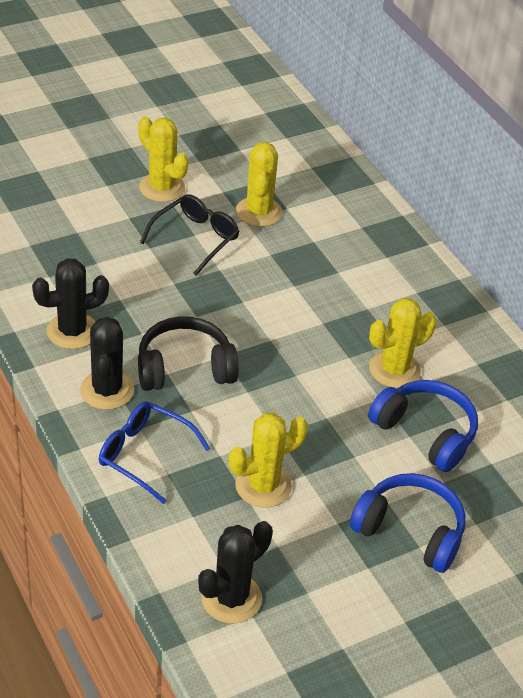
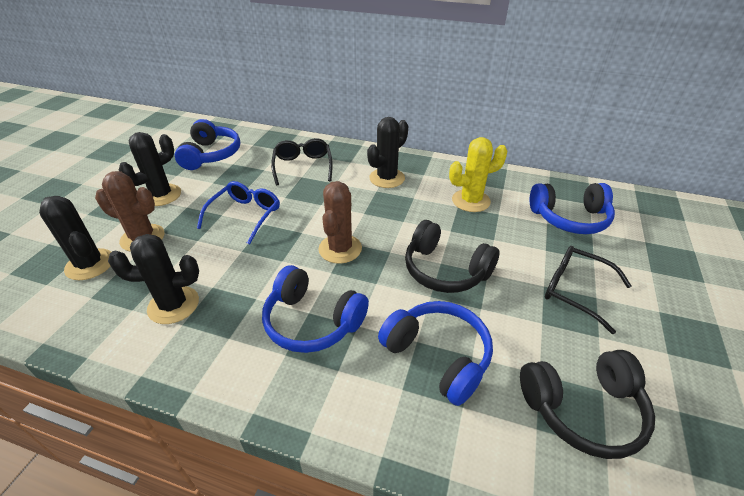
black cactus: 3 -> 4
black glasses: 1 -> 2
black headphones: 1 -> 2
blue headphones: 2 -> 4
brown cactus: 0 -> 2
yellow cactus: 4 -> 1

